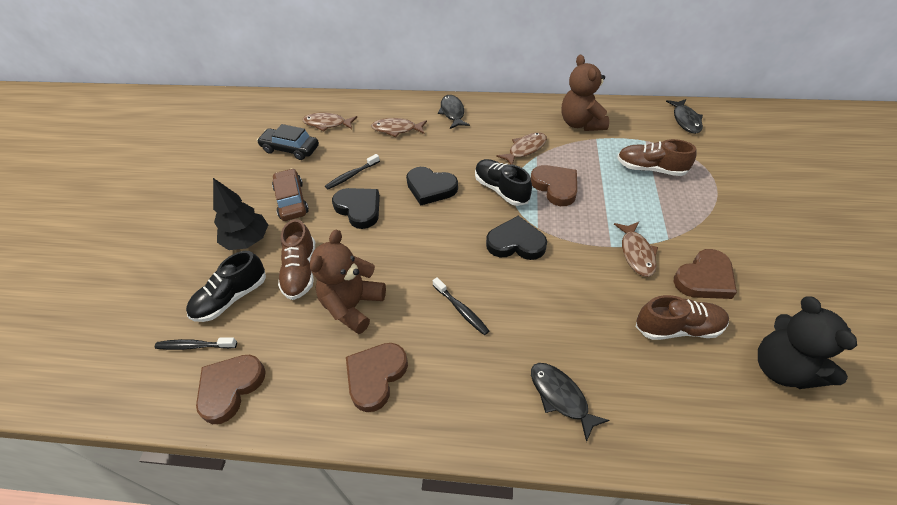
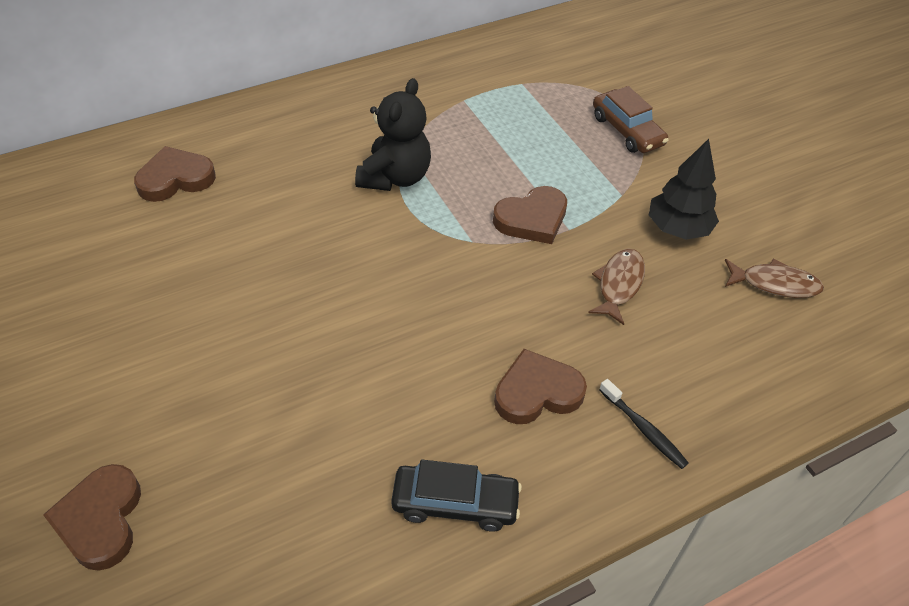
black fish: 3 -> 0
black heart: 3 -> 0
black shoe: 2 -> 0
black toothbrush: 3 -> 1
brown fish: 4 -> 2
brown shoe: 3 -> 0
brown teddy bear: 2 -> 0

